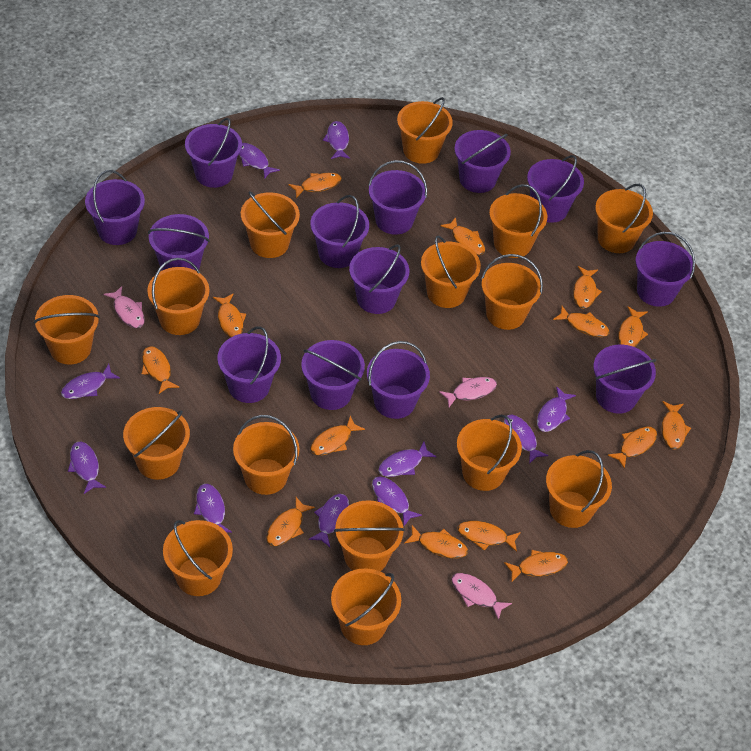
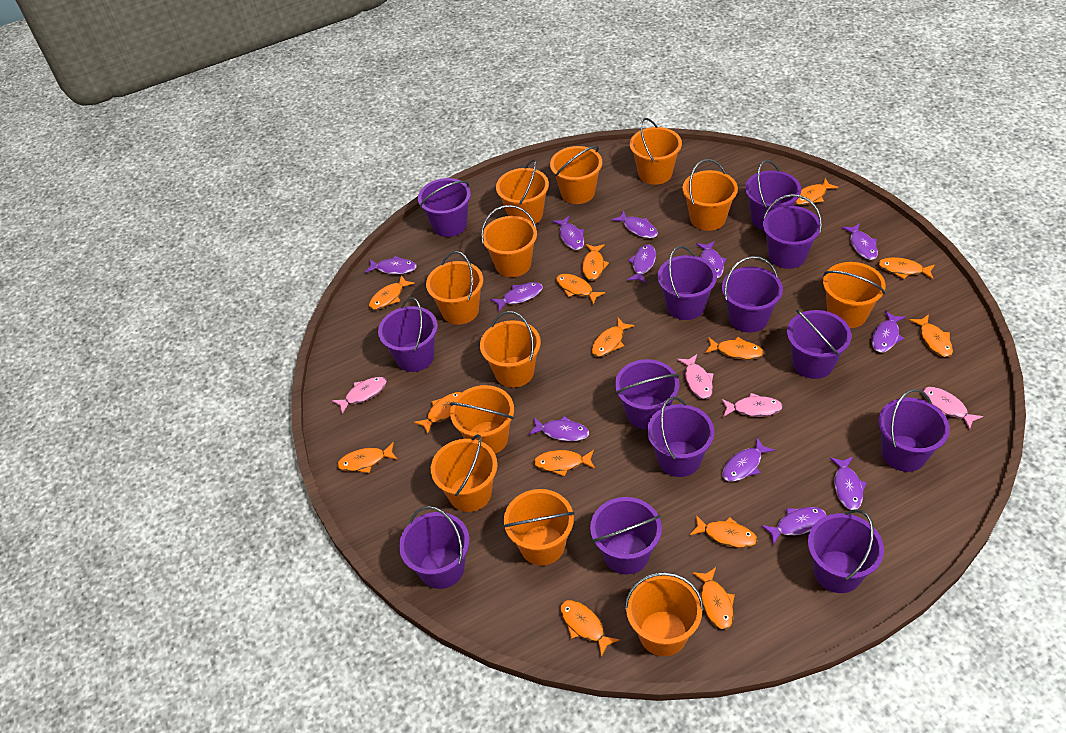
orange bucket: 15 -> 12
pink fish: 3 -> 4
purple fish: 10 -> 12

